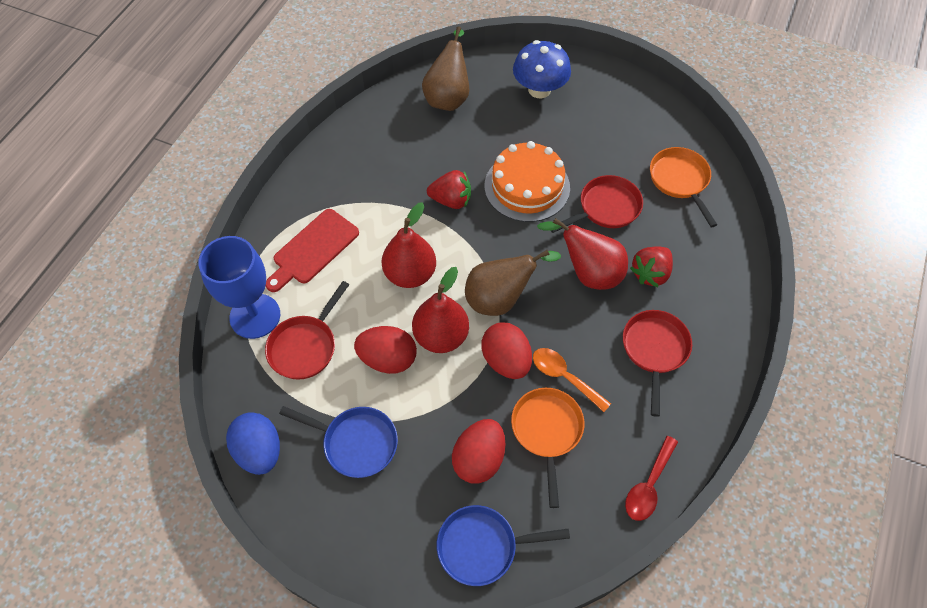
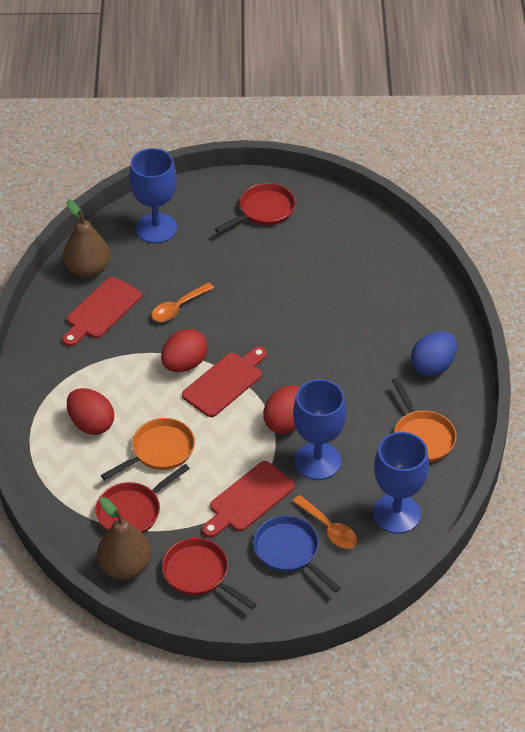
blue goblet: 1 -> 3
blue mushroom: 1 -> 0
blue pan: 2 -> 1
orange cake: 1 -> 0
orange spoon: 1 -> 2
red cutting board: 1 -> 3
red pear: 3 -> 0
red spoon: 1 -> 0
red strawberry: 2 -> 0

